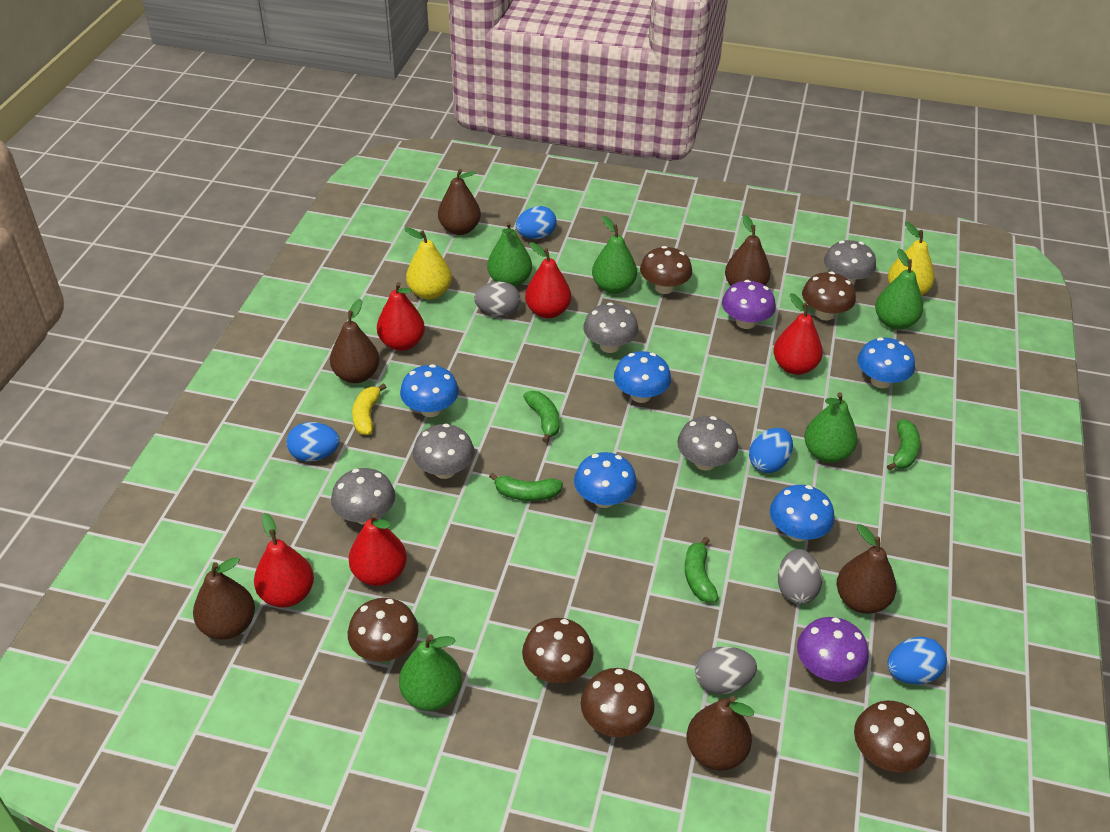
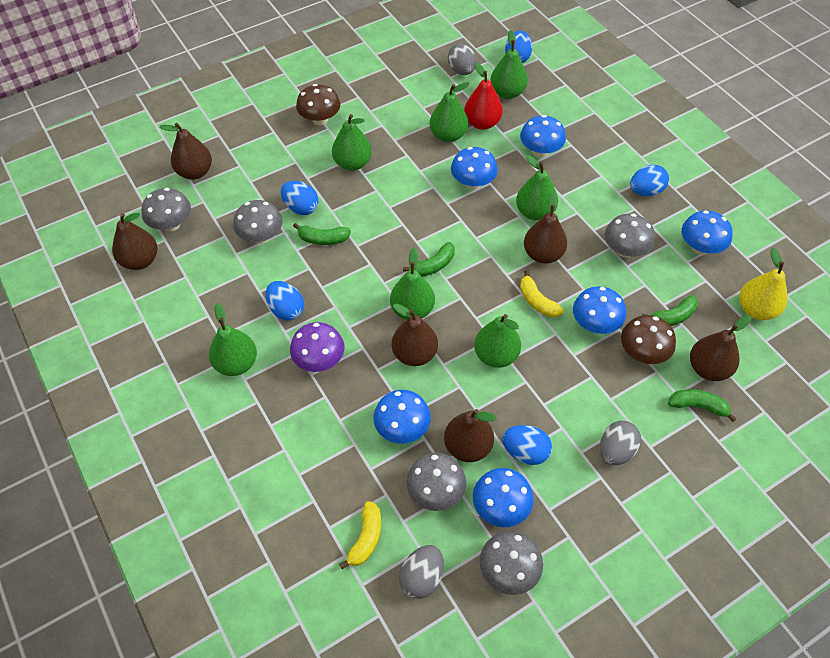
blue egg: 4 -> 5
blue mushroom: 5 -> 6
brown mushroom: 6 -> 2
green pear: 5 -> 7
purple mushroom: 2 -> 1
red pear: 5 -> 1
yellow banana: 1 -> 2
yellow pear: 2 -> 1

